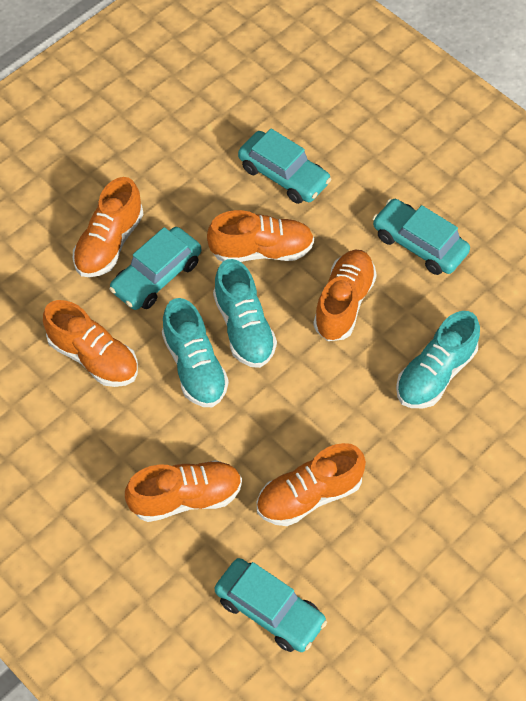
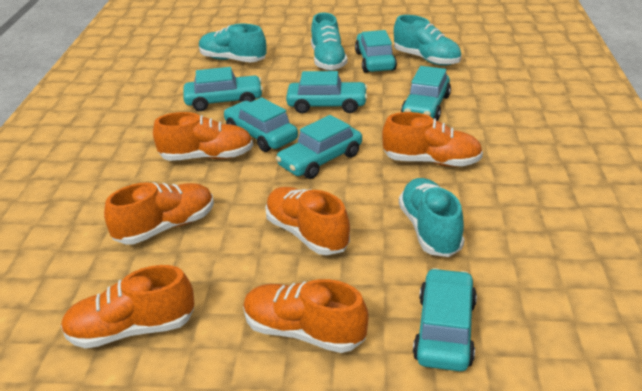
turquoise car: 4 -> 7
turquoise shoe: 3 -> 4

